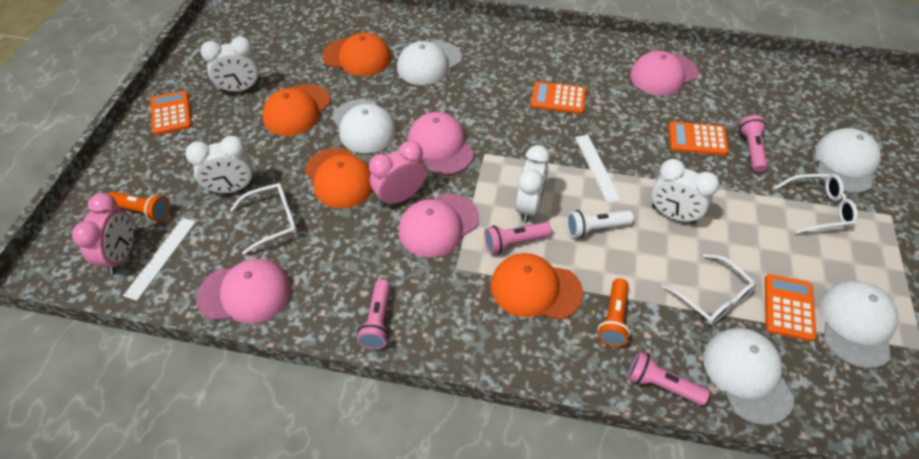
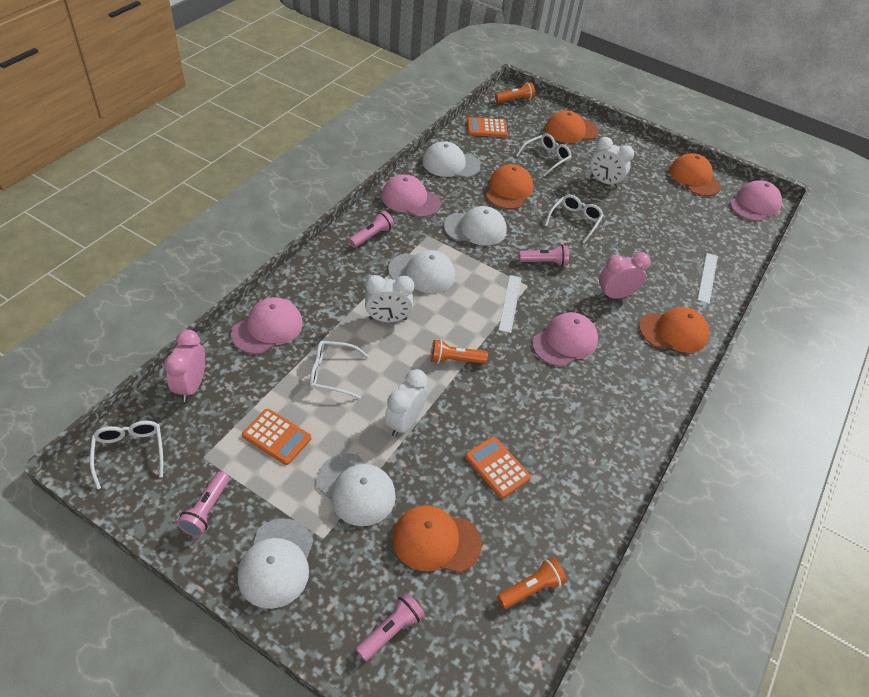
orange calculator: 4 -> 3
orange cap: 4 -> 5
orange flashlight: 2 -> 3
white clock: 4 -> 3
white flashlight: 1 -> 0
white glasses: 3 -> 4

